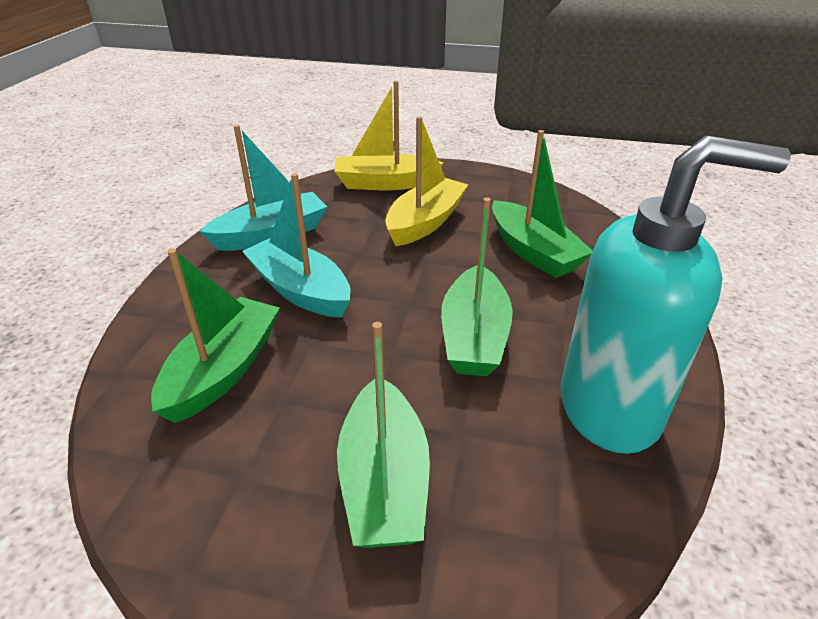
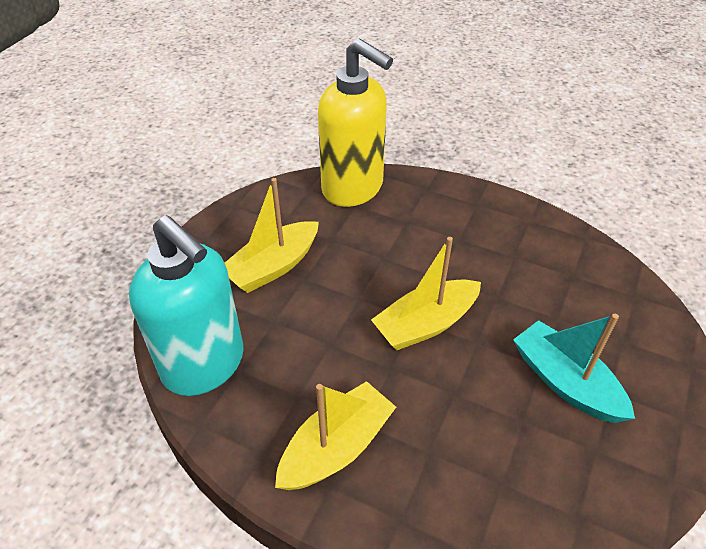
green boat: 4 -> 0
turquoise boat: 2 -> 1
yellow boat: 2 -> 3
yellow soap dispenser: 0 -> 1

